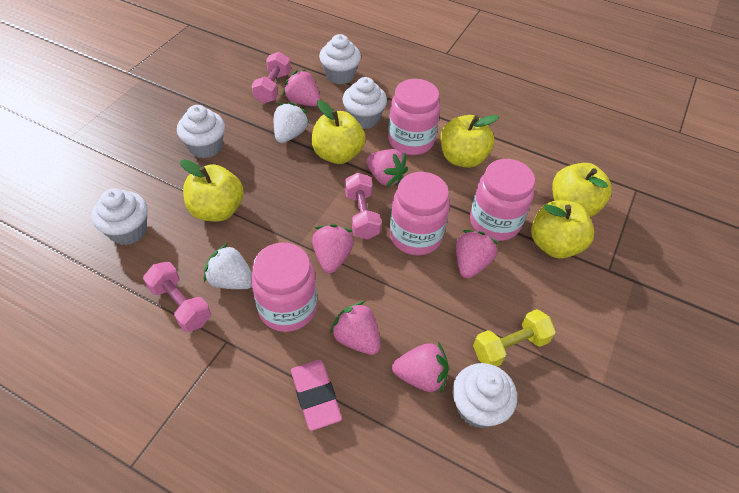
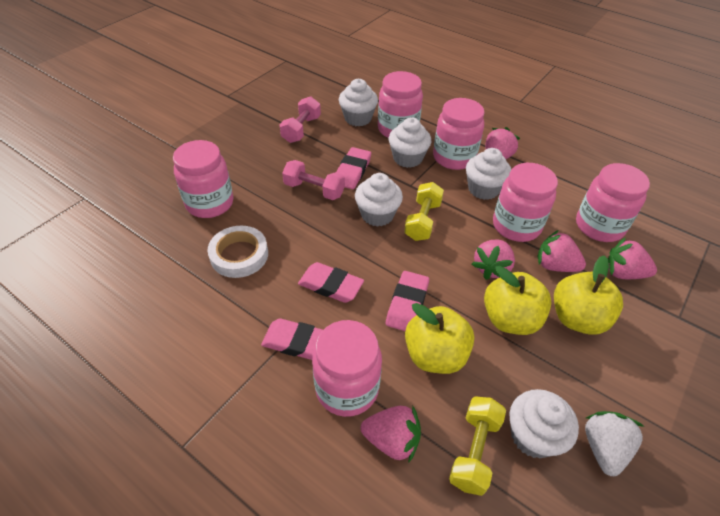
pink dumbbell: 3 -> 2
pink eraser: 1 -> 4
pink jar: 4 -> 6
pink strawberry: 6 -> 5
white strawberry: 2 -> 1
white tape: 0 -> 1
yellow apple: 5 -> 3
yellow dumbbell: 1 -> 2

